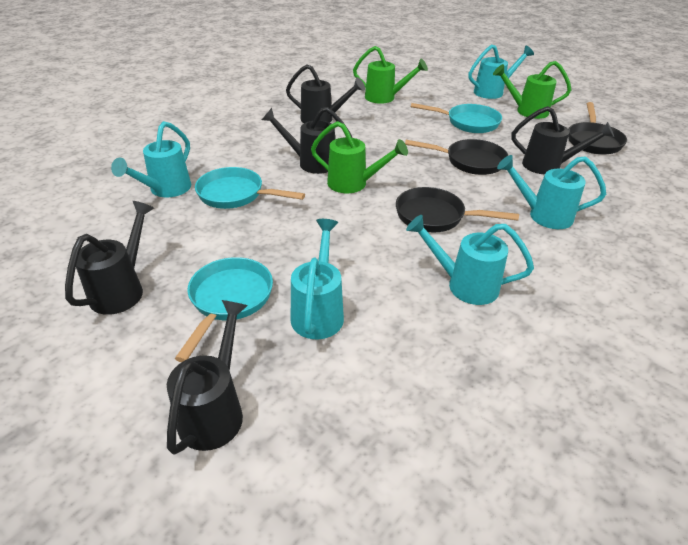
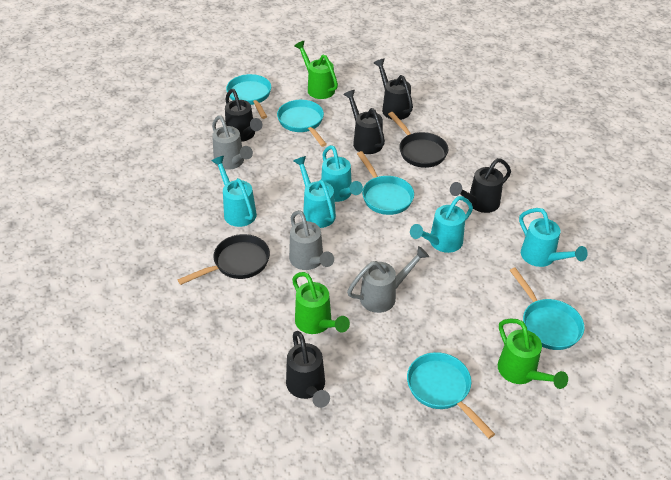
black pan: 3 -> 2
grey watering can: 0 -> 3
turquoise pan: 3 -> 5

